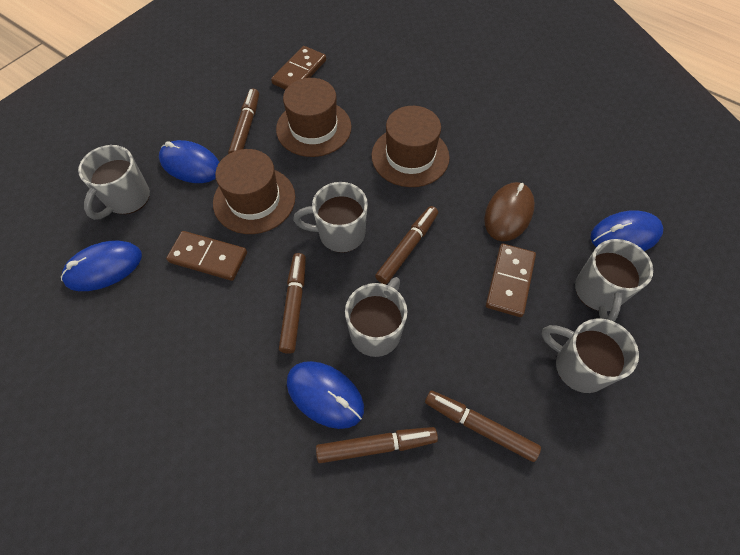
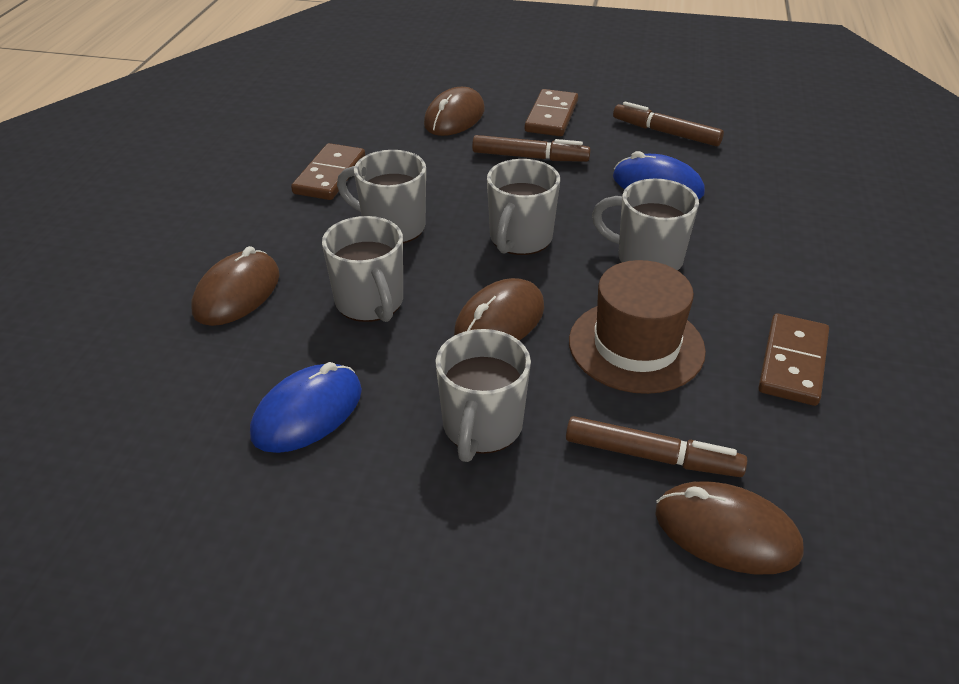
blue mouse: 4 -> 2
brown hat: 3 -> 1
brown marker: 5 -> 3
brown mouse: 1 -> 4

